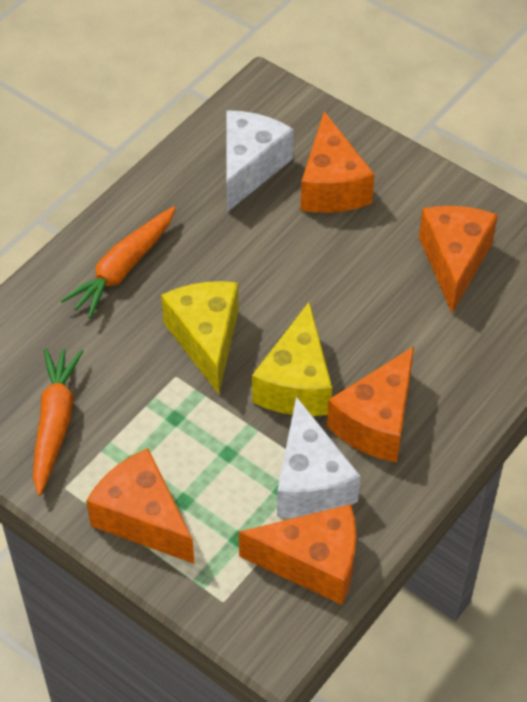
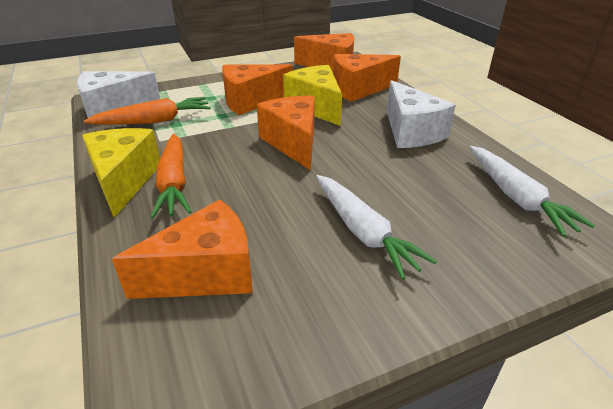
white carrot: 0 -> 2

